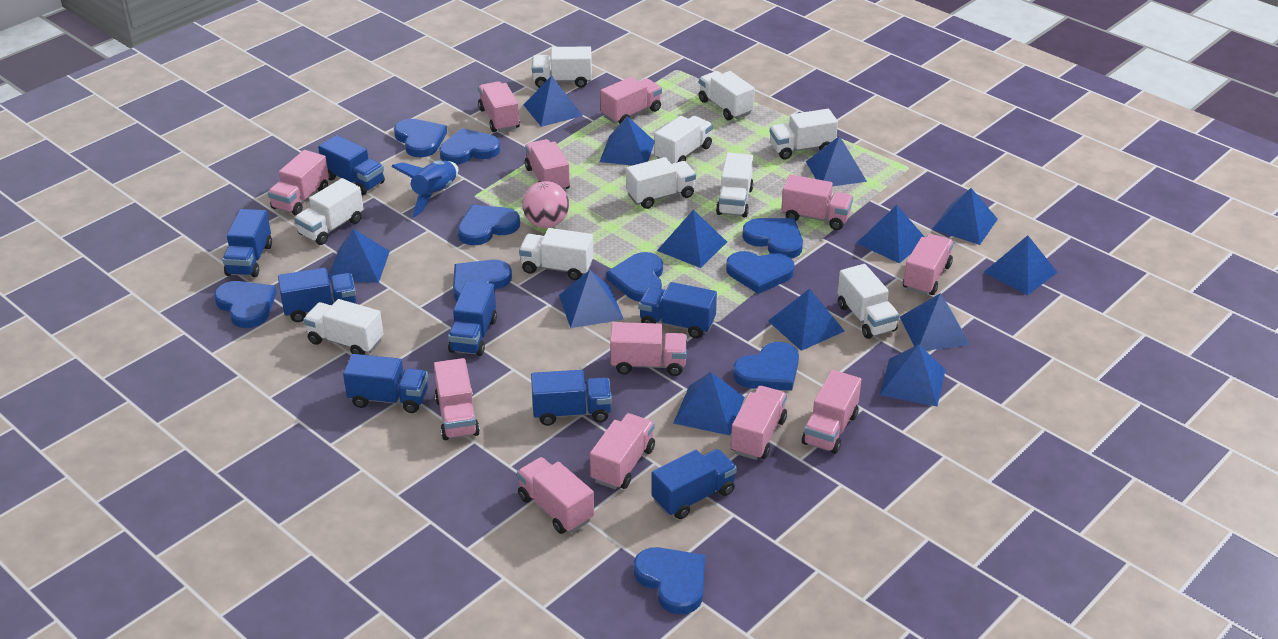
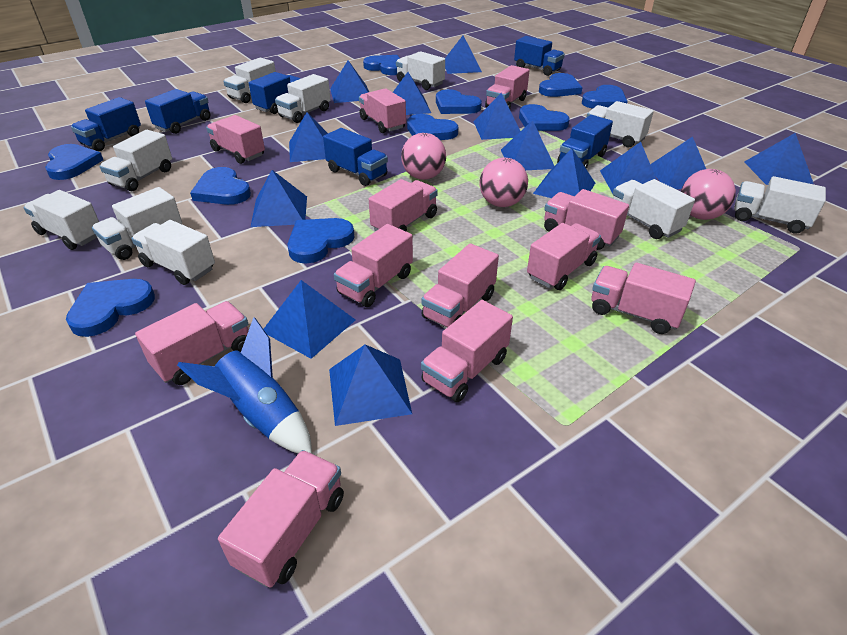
blue truck: 8 -> 6
pink ball: 1 -> 3

